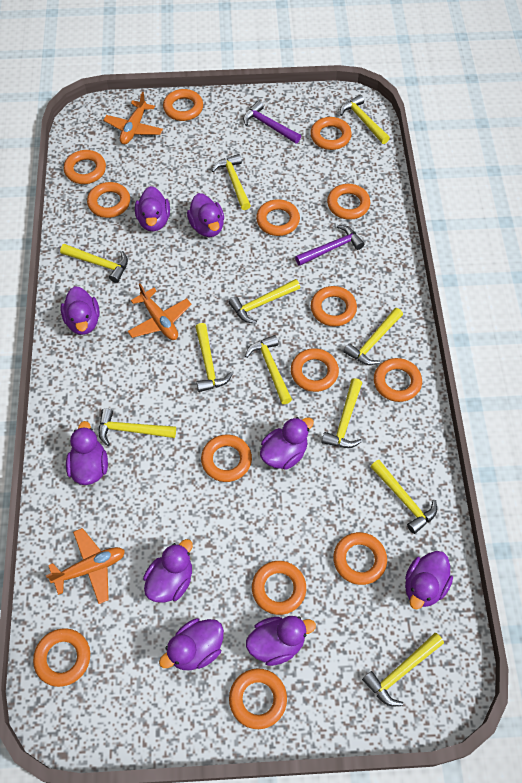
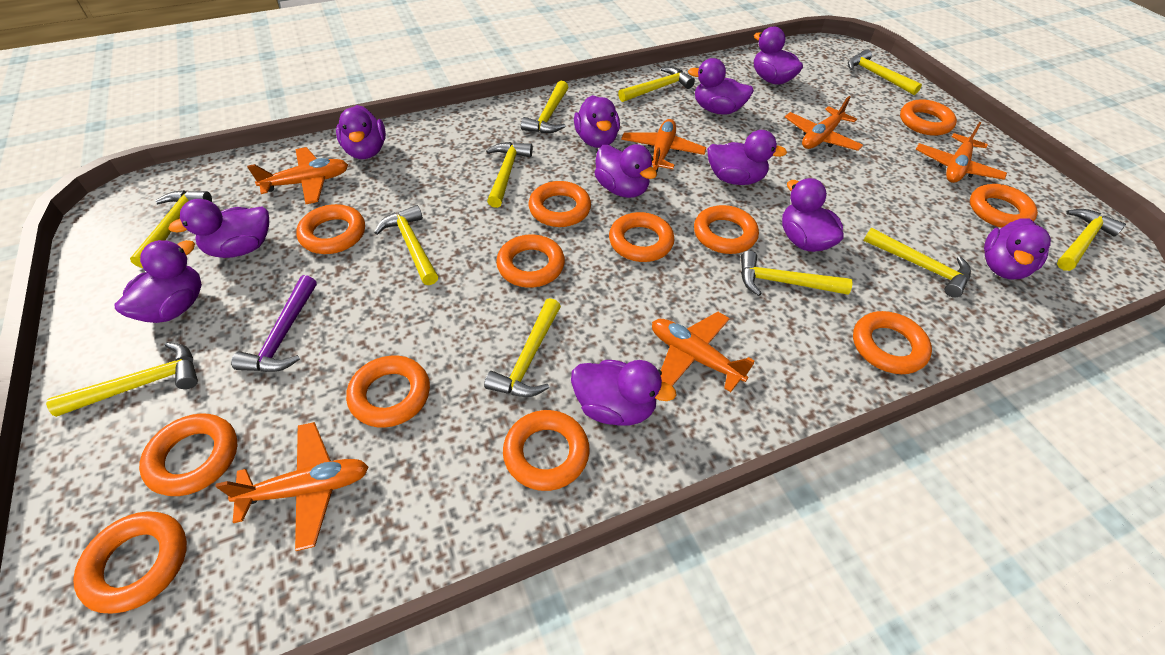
orange plane: 3 -> 6
orange ring: 14 -> 12
purple duck: 9 -> 11
purple hammer: 2 -> 1

